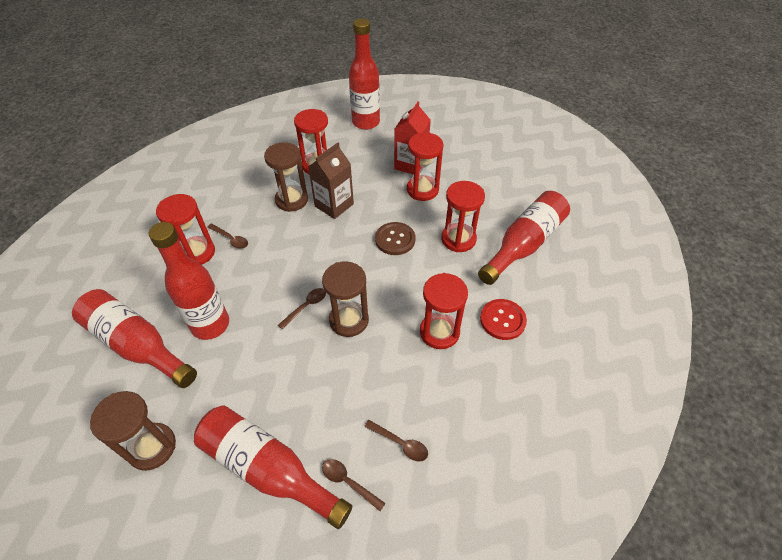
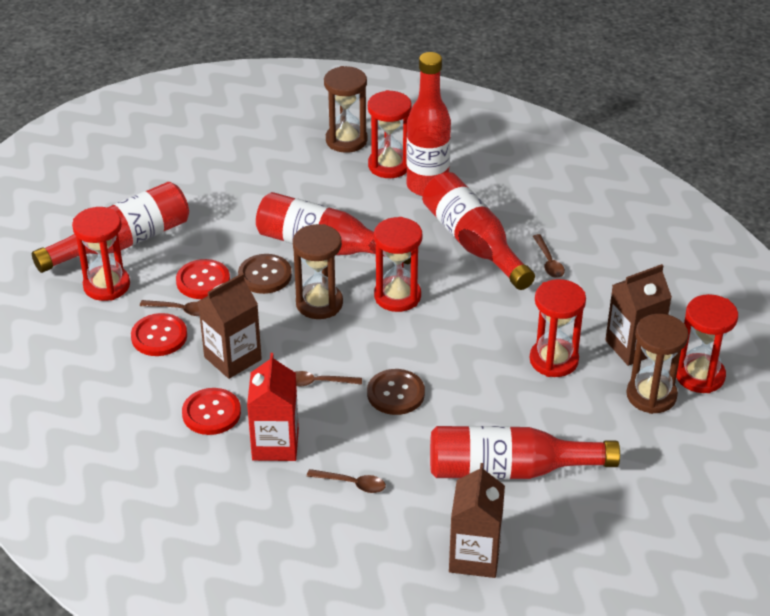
brown button: 1 -> 2
brown carton: 1 -> 3
red button: 1 -> 3

